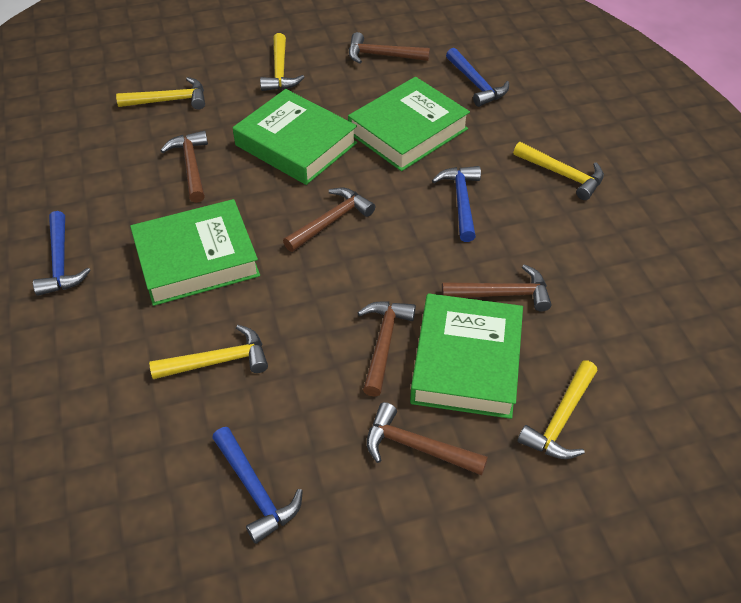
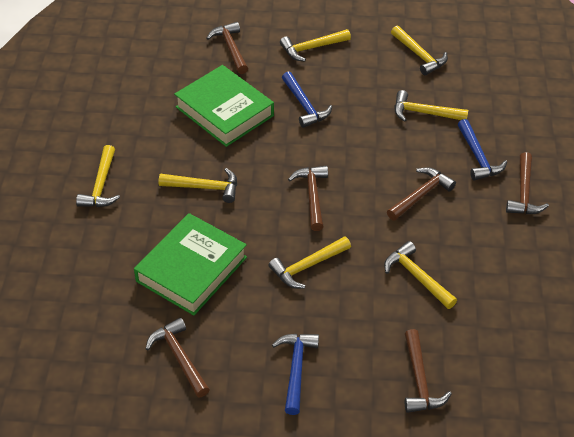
blue hammer: 4 -> 3
green book: 4 -> 2
yellow hammer: 5 -> 7

